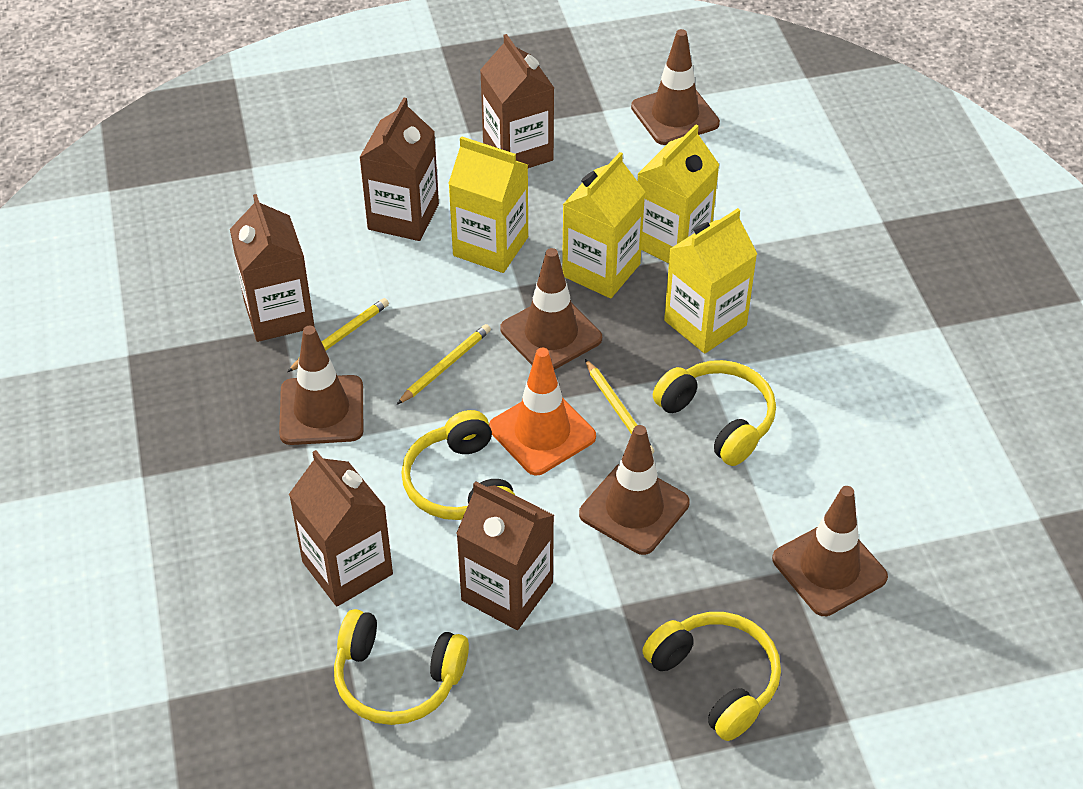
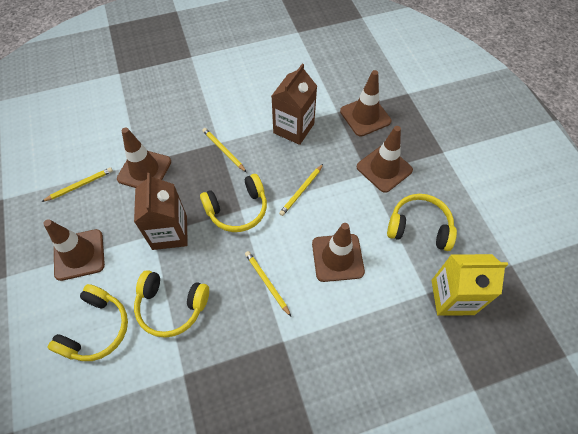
brown carton: 5 -> 2
orange traffic cone: 1 -> 0
yellow carton: 4 -> 1
yellow pencil: 3 -> 4

